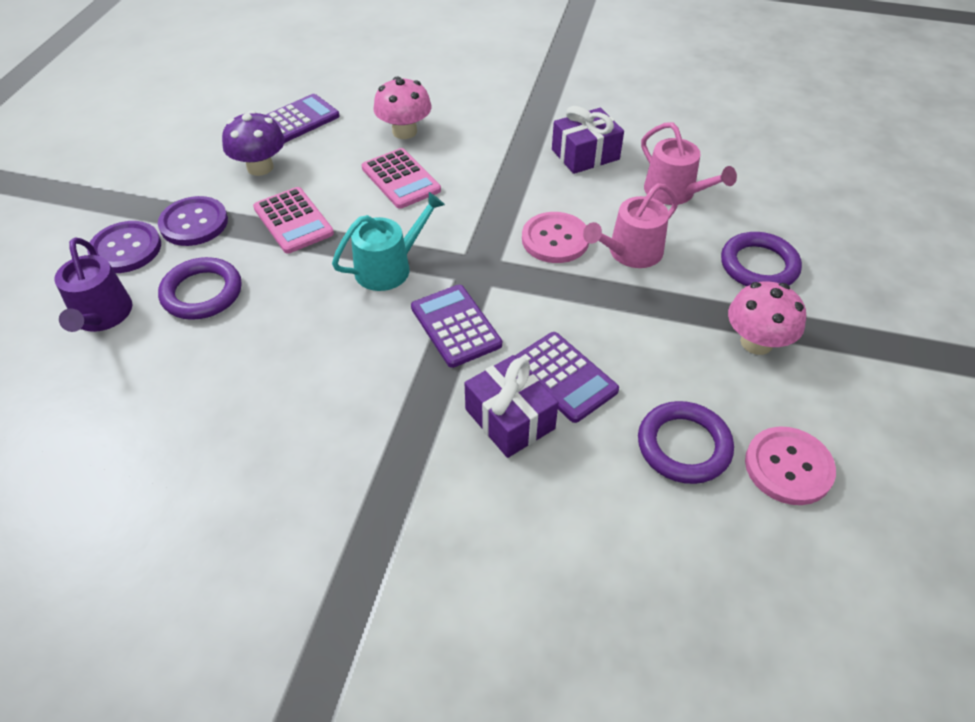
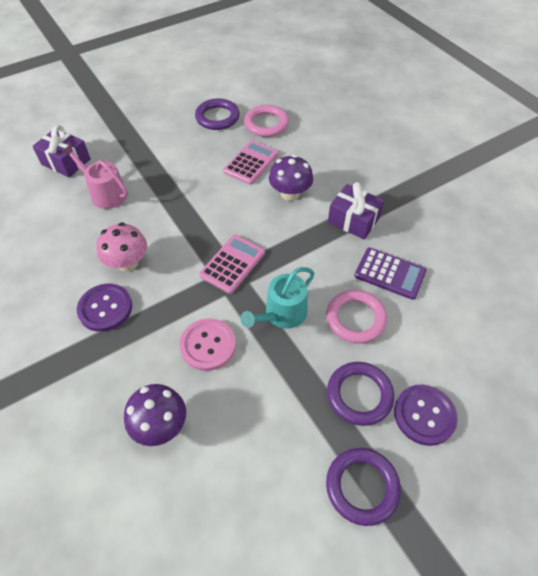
pink button: 2 -> 1
pink mushroom: 2 -> 1
pink ring: 0 -> 2
pink watering can: 2 -> 1
purple calculator: 3 -> 1
purple mushroom: 1 -> 2
purple watering can: 1 -> 0

